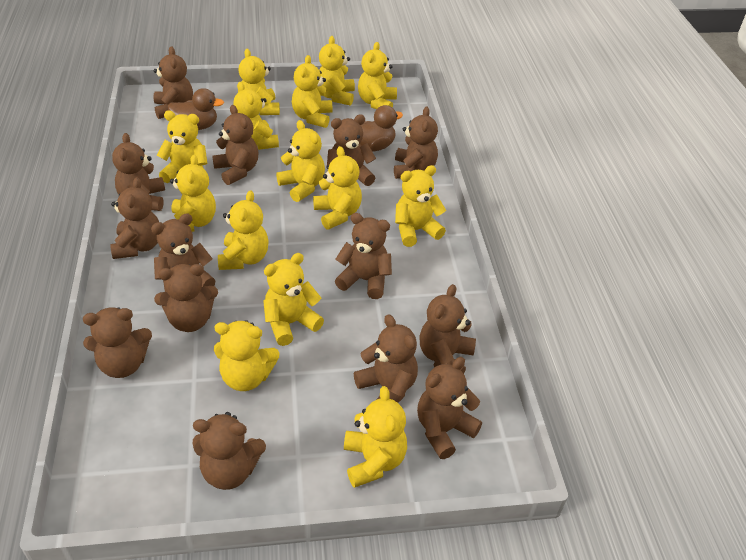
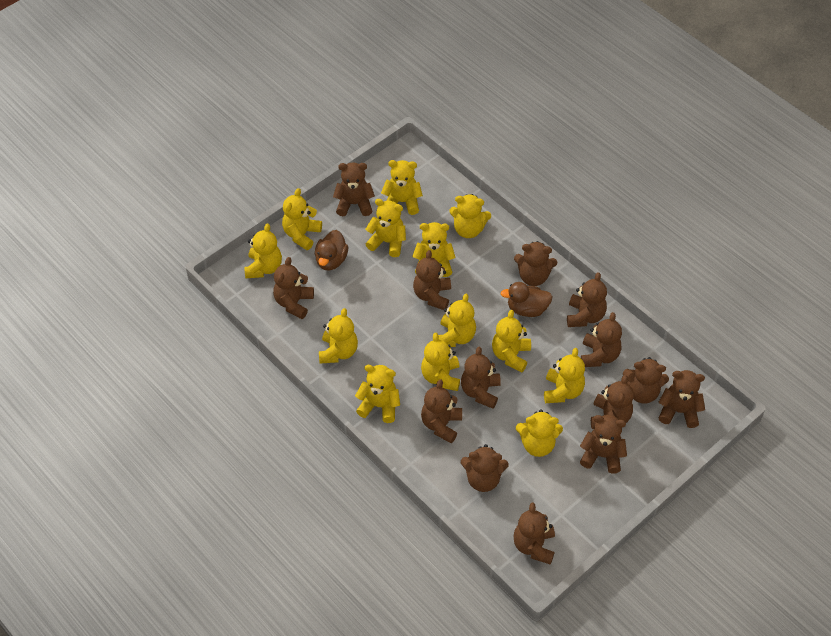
yellow teddy bear: 14 -> 13

